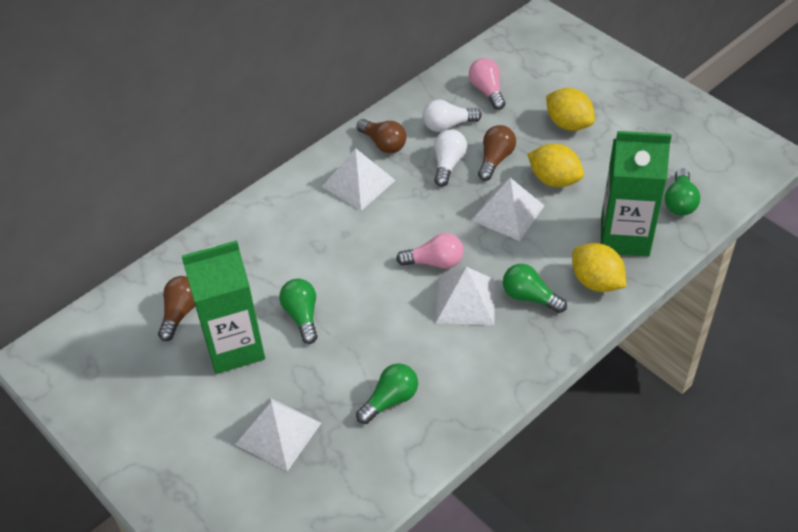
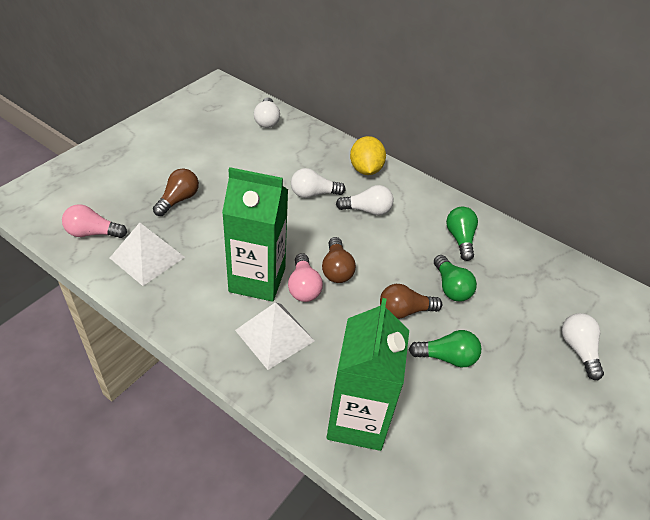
green light bulb: 4 -> 3
white light bulb: 2 -> 4
white pyramid: 4 -> 2
yellow lemon: 3 -> 1

